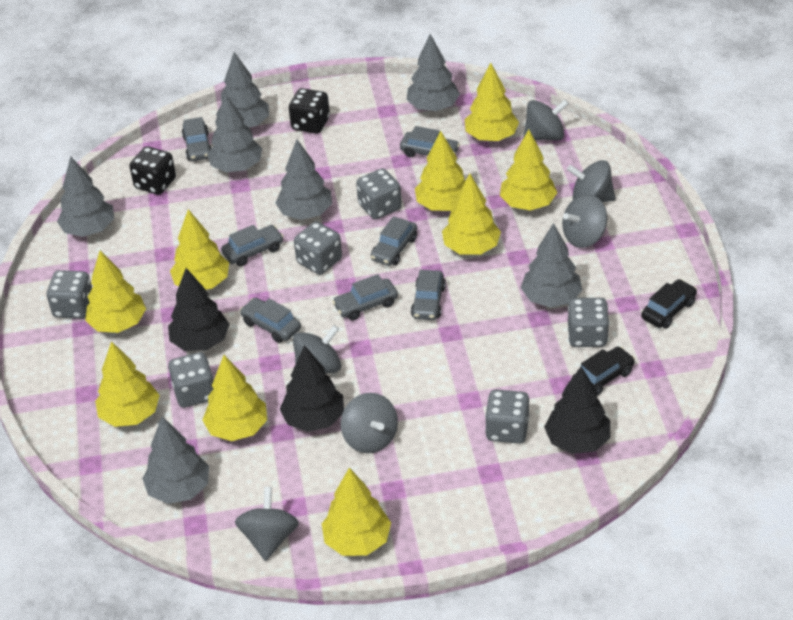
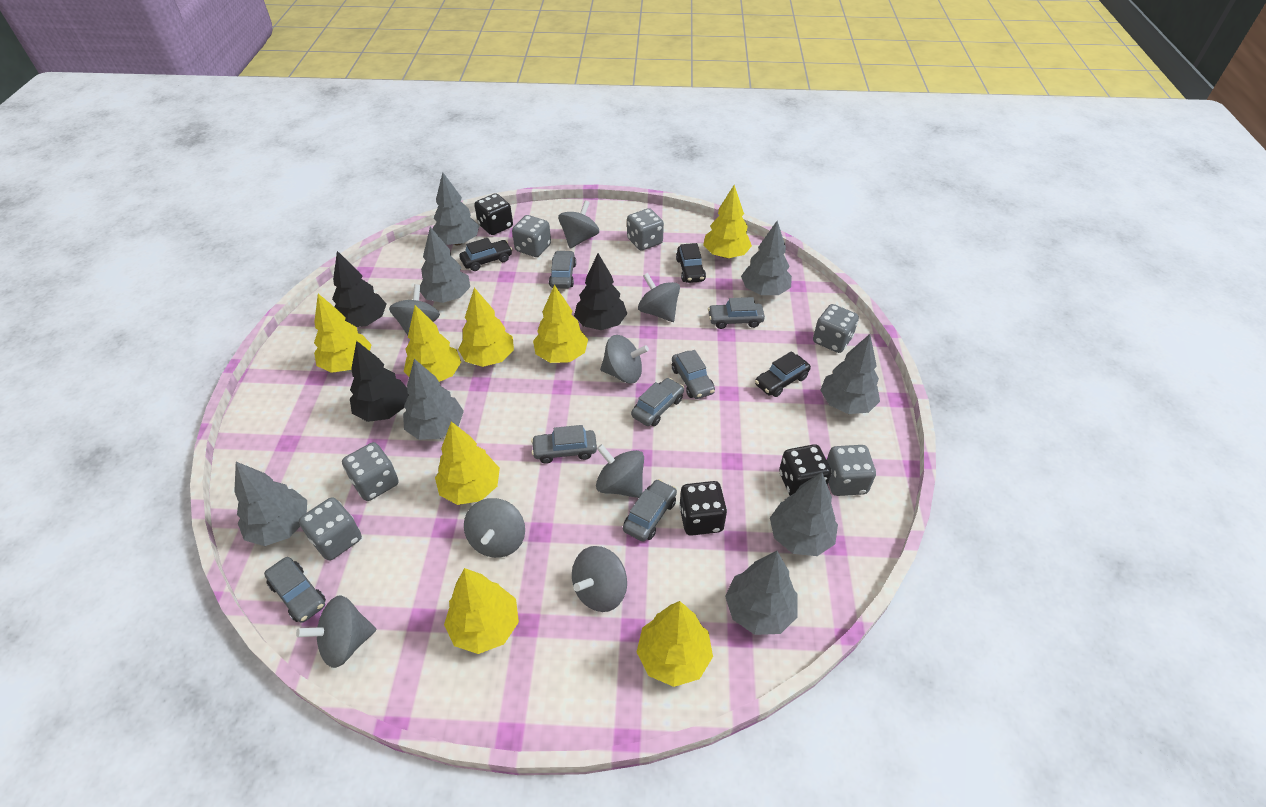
black car: 2 -> 3
black dice: 2 -> 3
grey spinning top: 6 -> 8
grey tree: 7 -> 8
yellow tree: 9 -> 8

